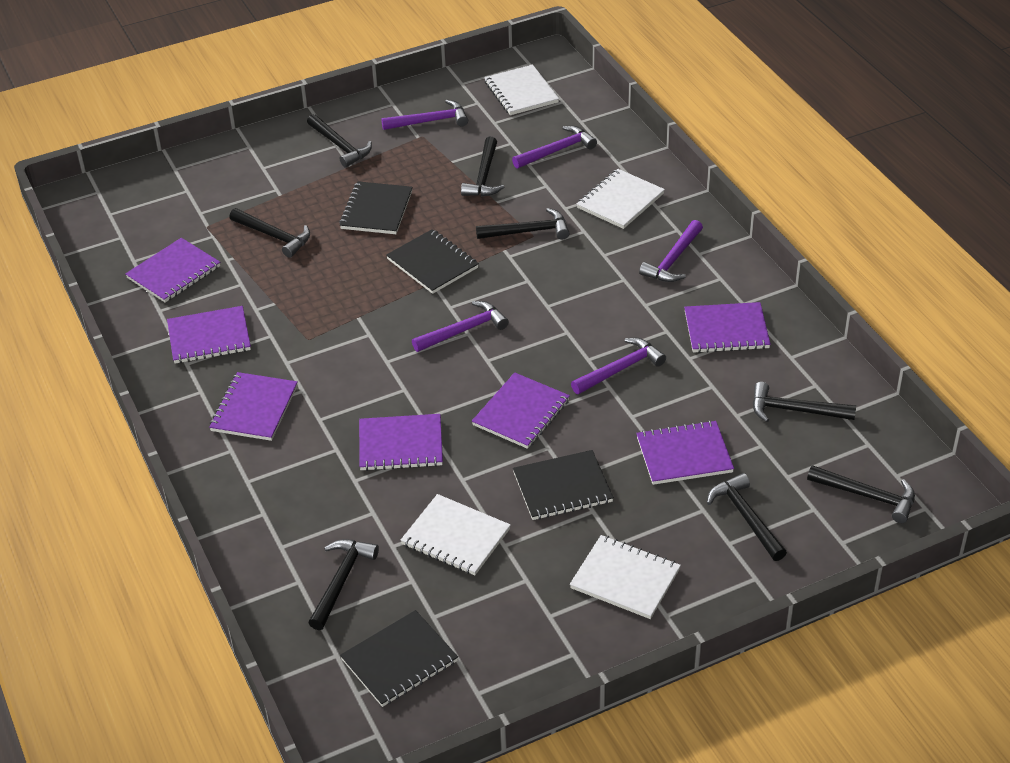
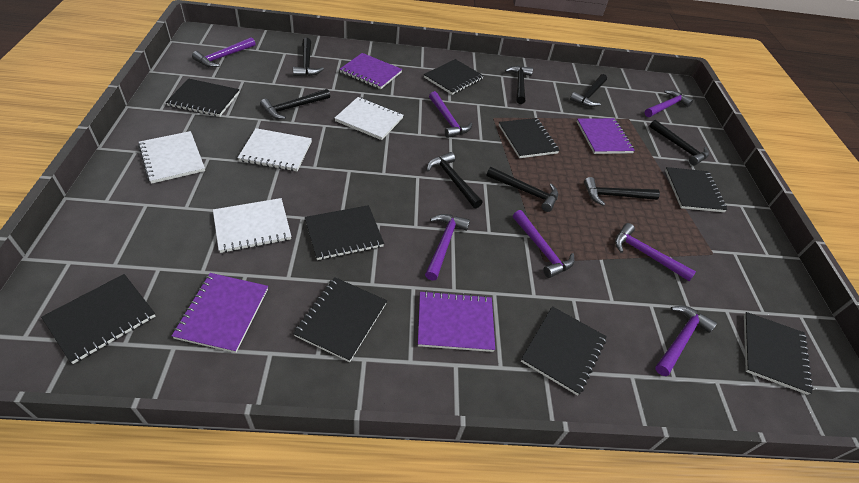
black notebook: 4 -> 9
purple hammer: 5 -> 7
purple notebook: 7 -> 4

